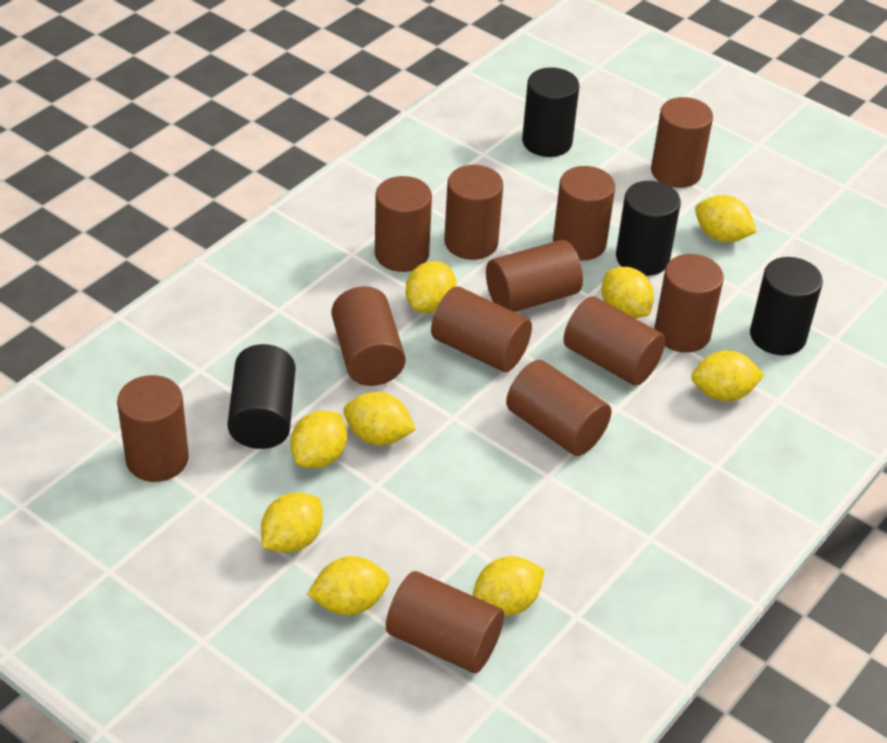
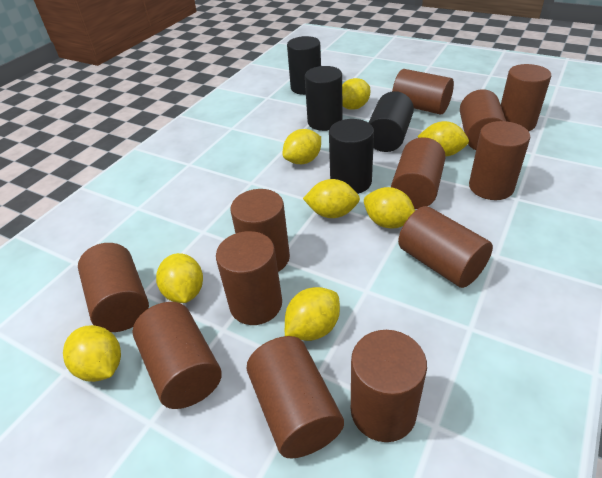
yellow lemon: 9 -> 8

